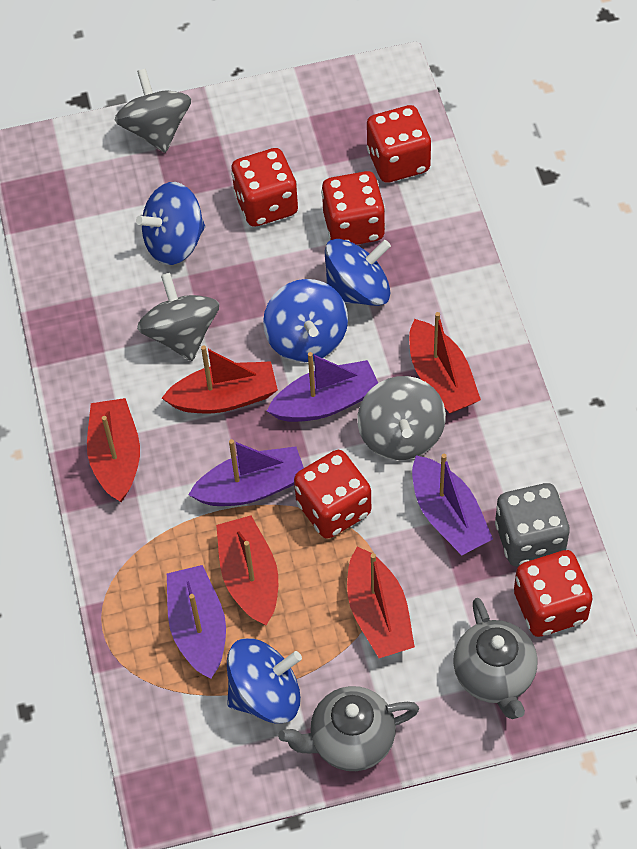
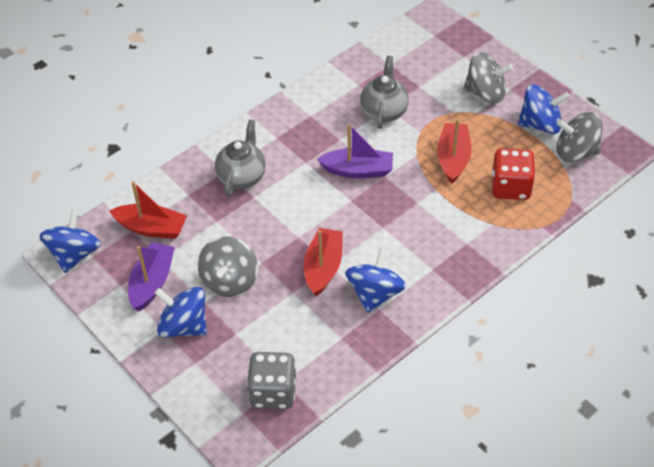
purple boat: 4 -> 2
red boat: 5 -> 3
red dice: 5 -> 1

